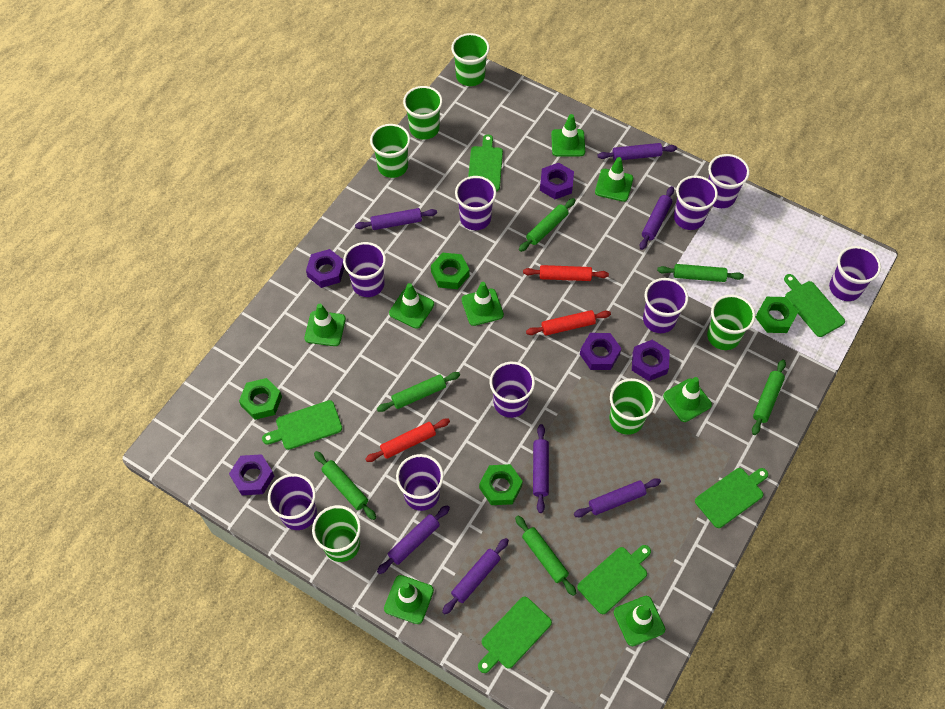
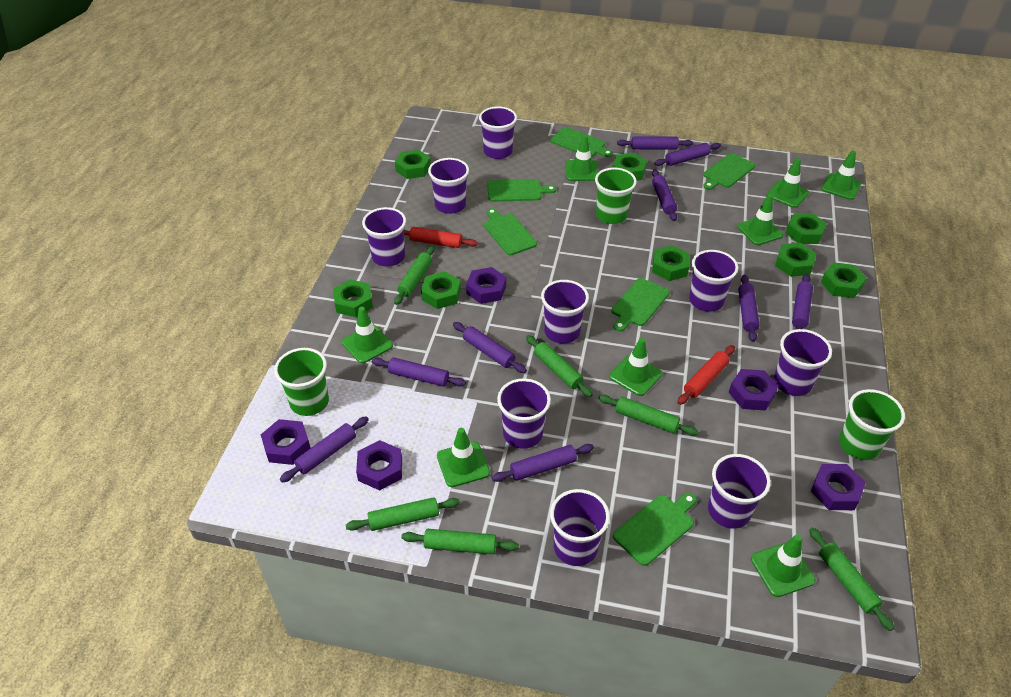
green cup: 6 -> 3
green nut: 4 -> 8
purple rolling pin: 7 -> 9
red rolling pin: 3 -> 2

